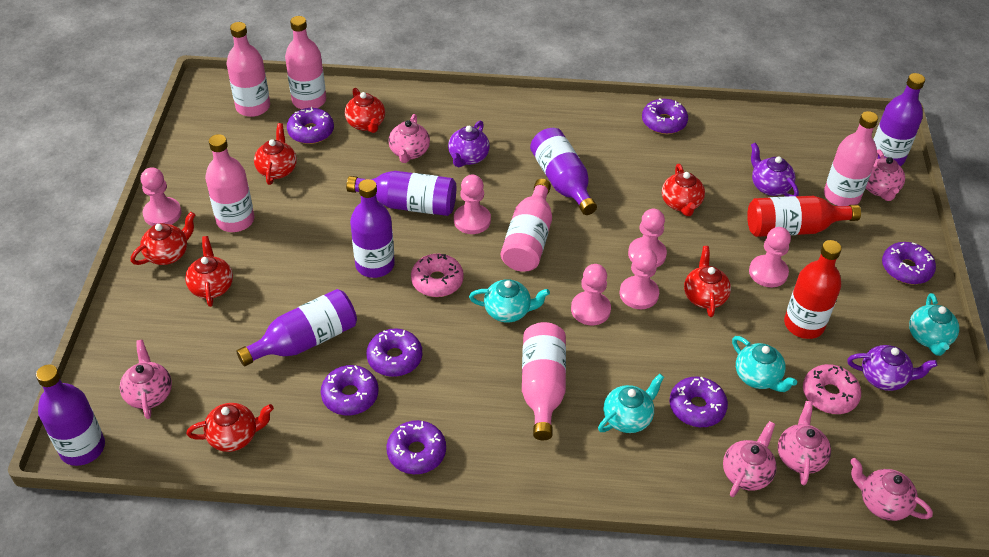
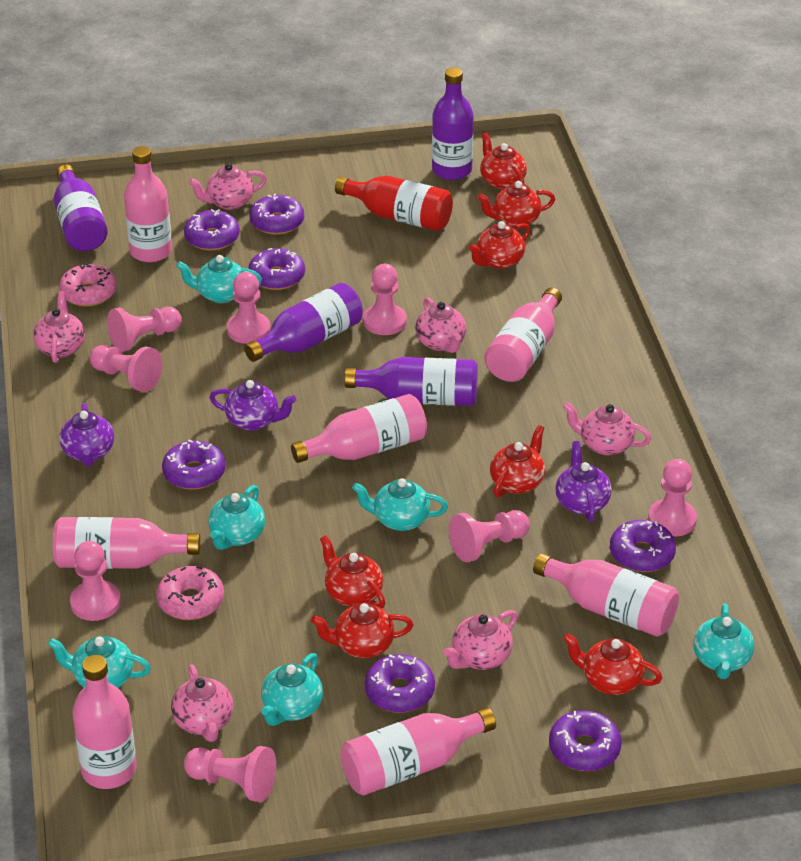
pink bottle: 6 -> 7
pink pawn: 6 -> 8
purple bottle: 6 -> 4
red bottle: 2 -> 1
turquoise teapot: 4 -> 6

